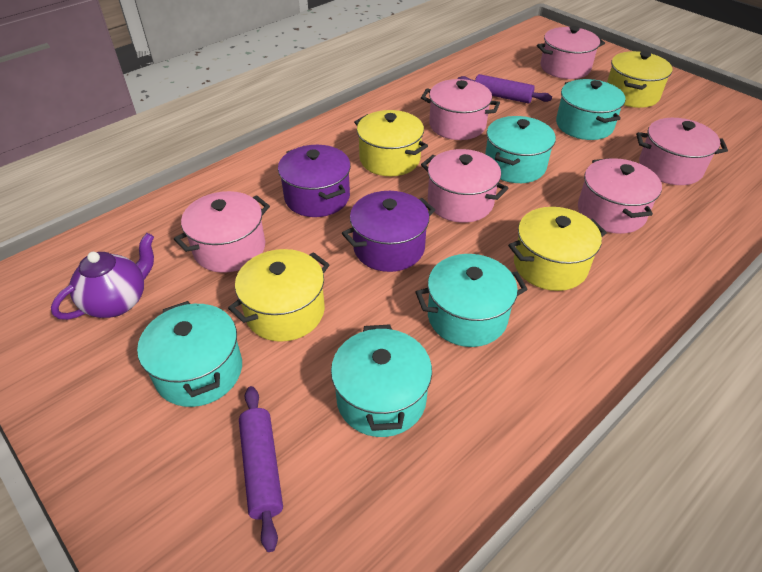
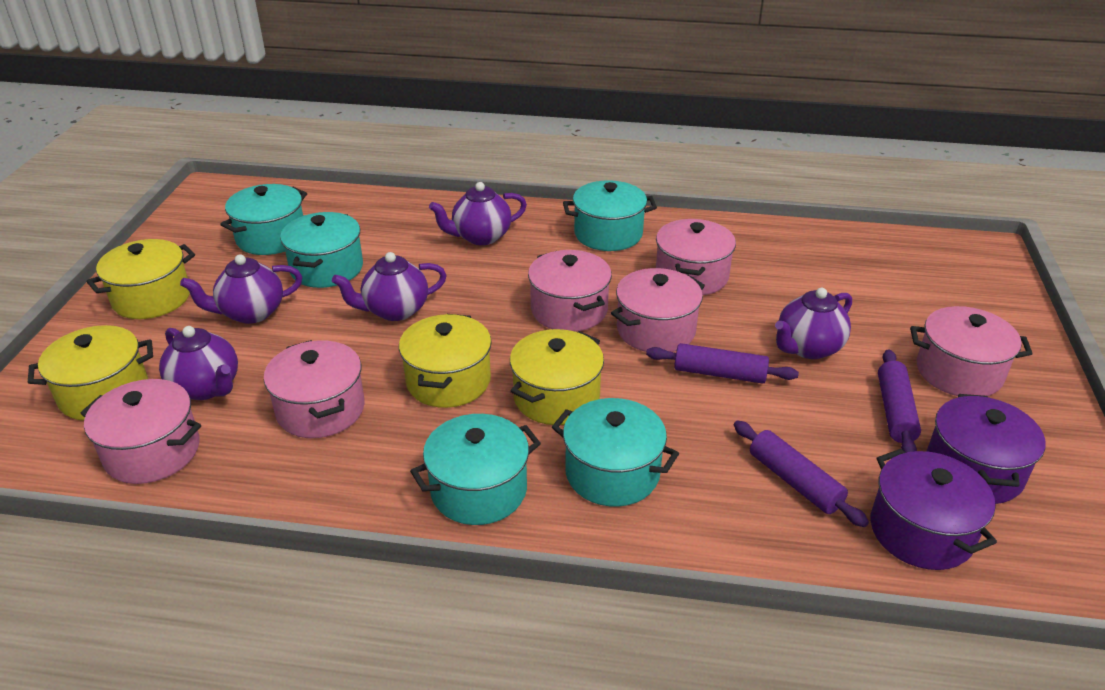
purple rolling pin: 2 -> 3
purple teapot: 1 -> 5

